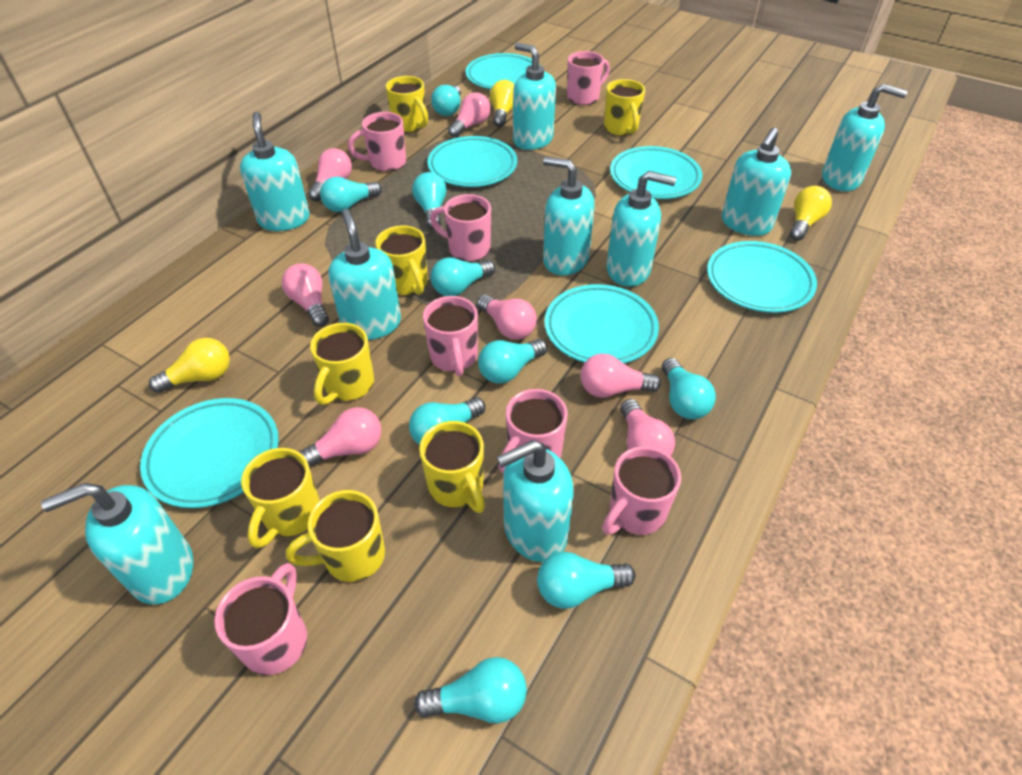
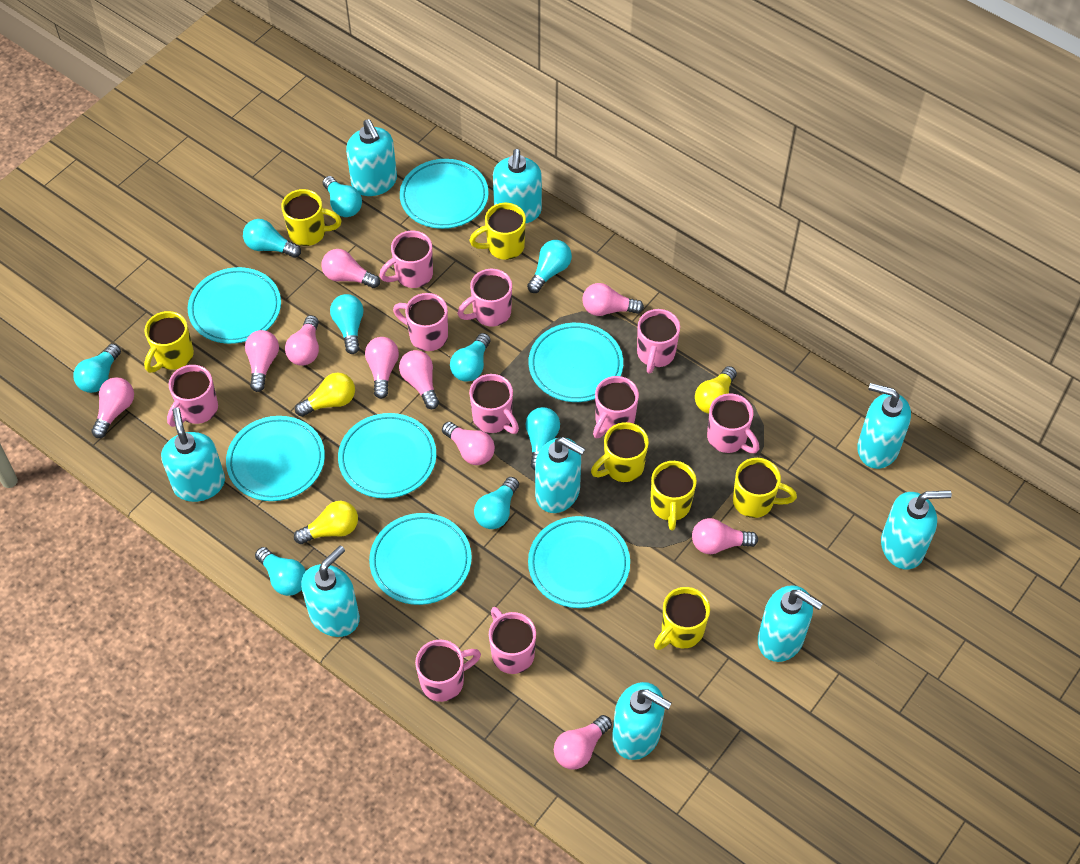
pink light bulb: 7 -> 10
pink mug: 7 -> 10
turquoise plate: 6 -> 7

